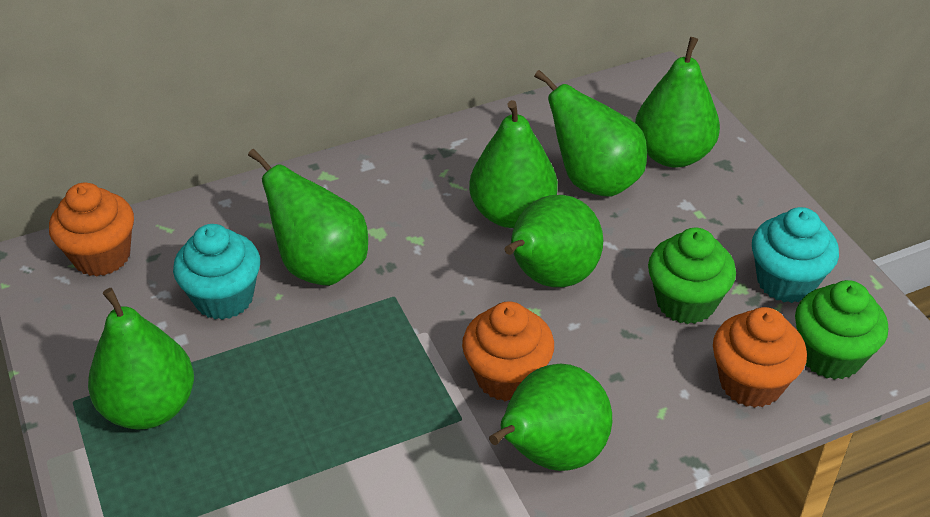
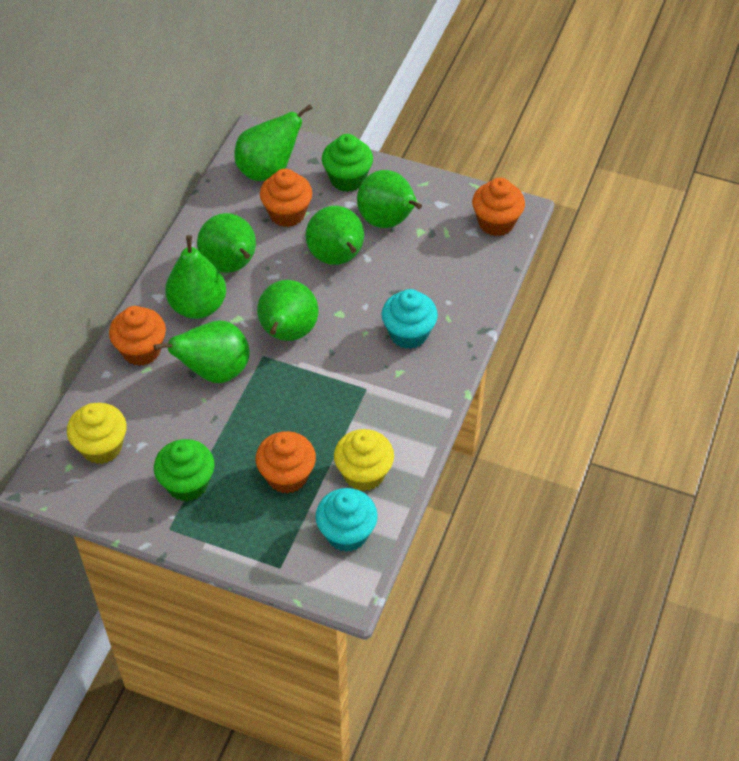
orange cupcake: 3 -> 4
yellow cupcake: 0 -> 2

